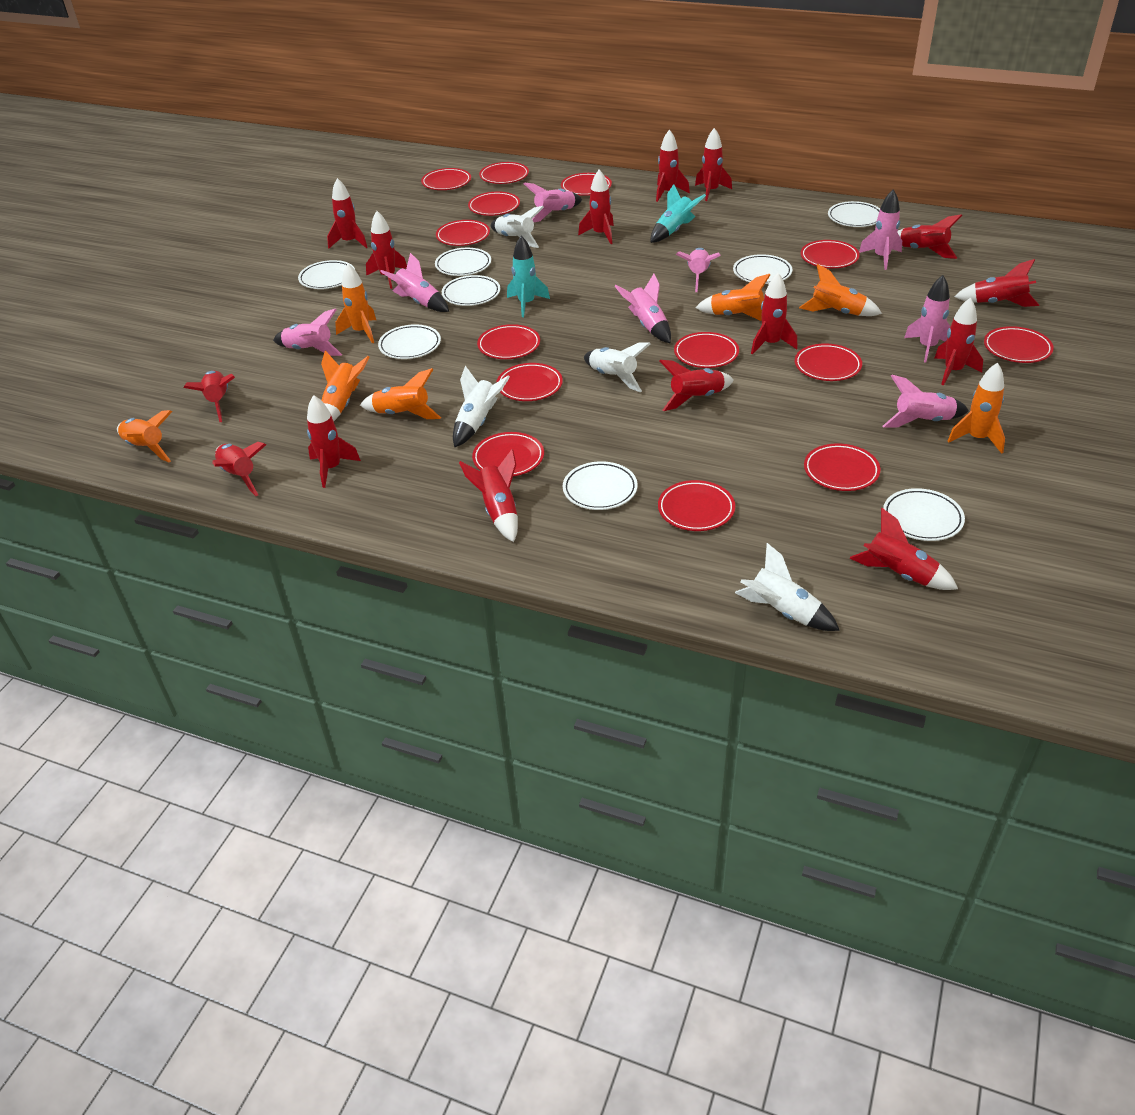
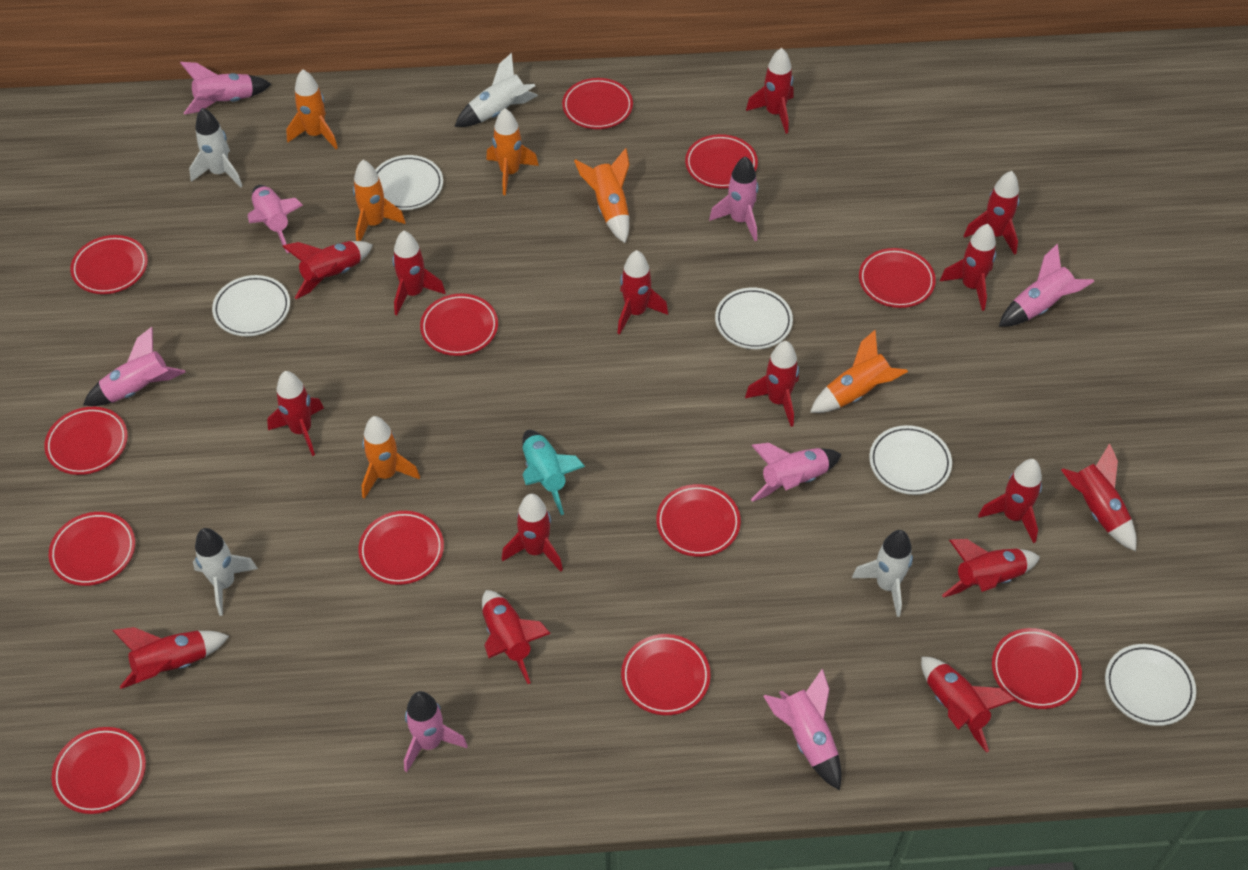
orange rocket: 7 -> 6
red plate: 14 -> 12
turquoise rocket: 2 -> 1
white plate: 8 -> 5

